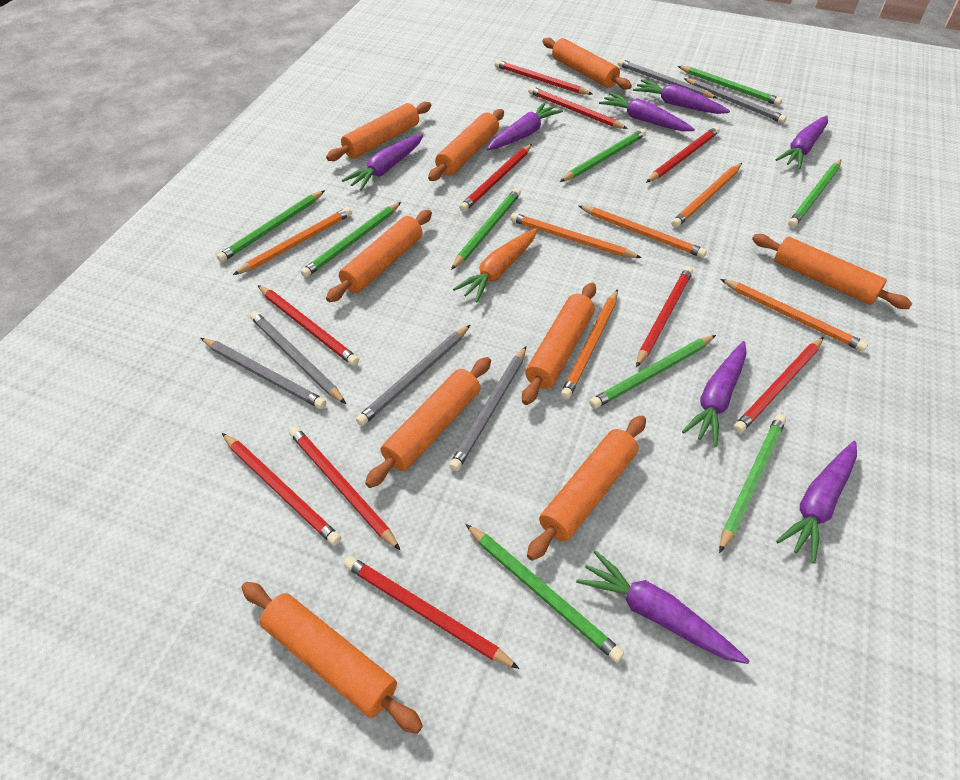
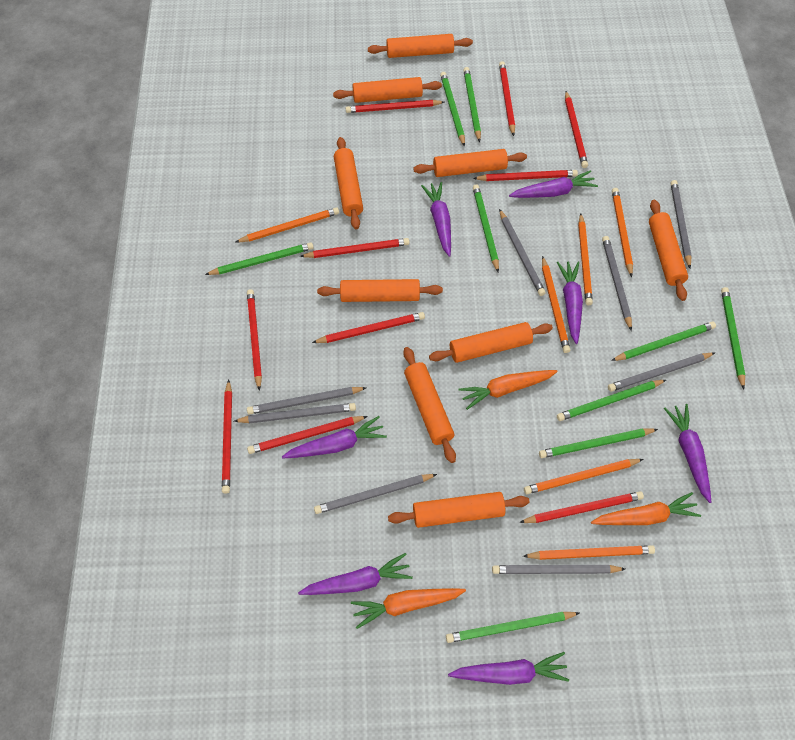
grey pencil: 6 -> 8
orange carrot: 1 -> 3
purple carrot: 8 -> 7

